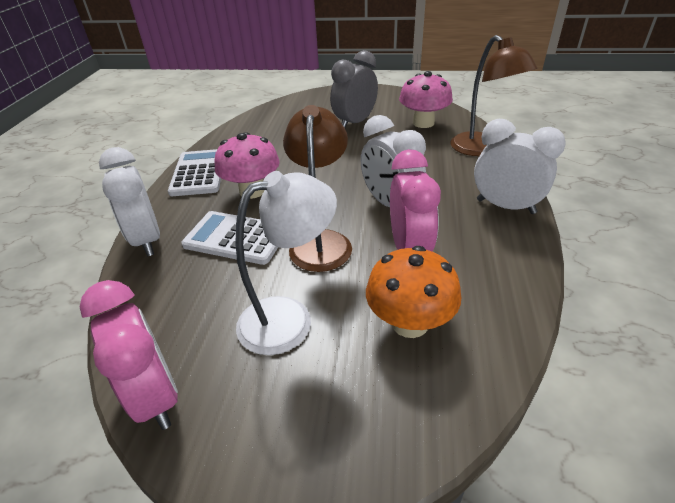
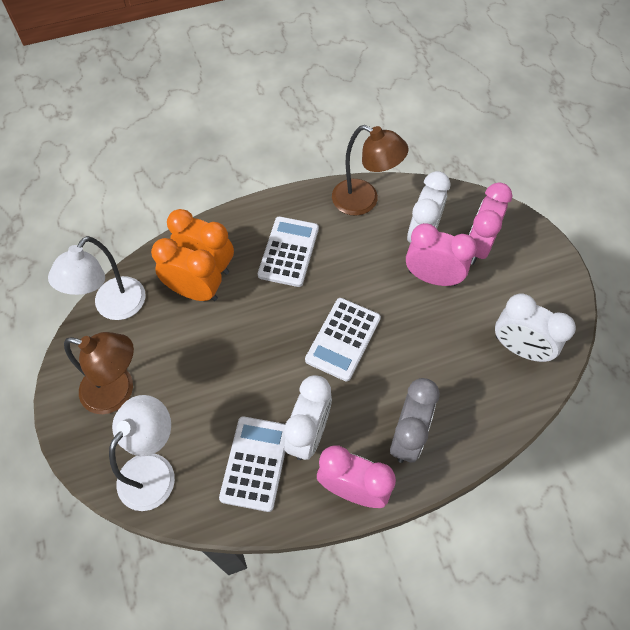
orange clock: 0 -> 2
orange mushroom: 1 -> 0
pink clock: 2 -> 3
pink mushroom: 2 -> 0
white calculator: 2 -> 3
white lamp: 1 -> 2

